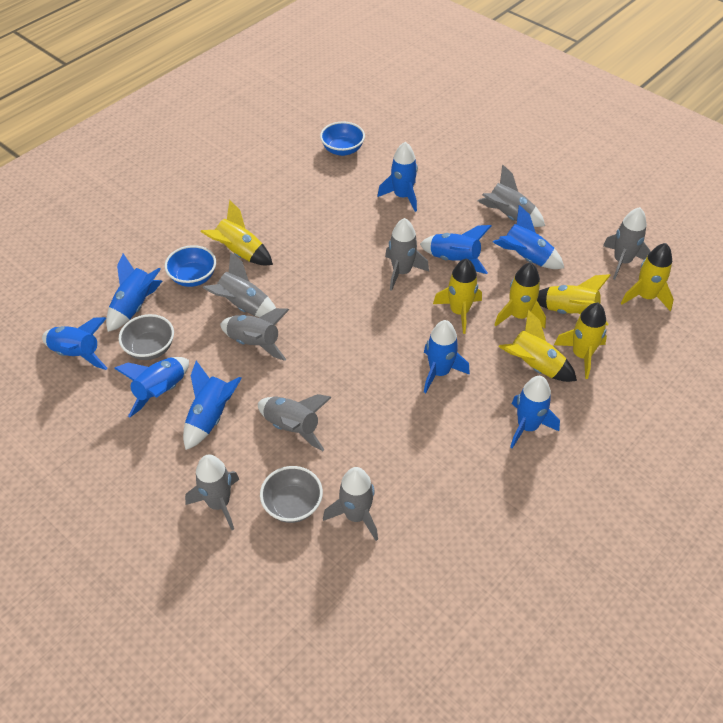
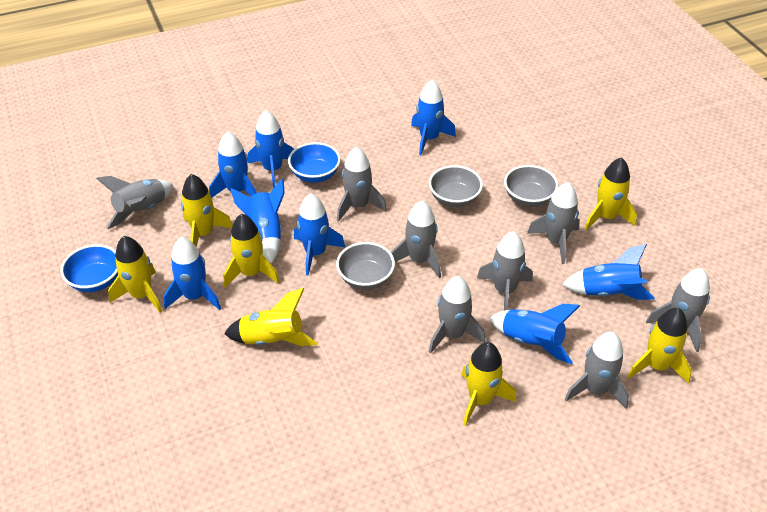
blue rocket: 9 -> 8
grey bowl: 2 -> 3

